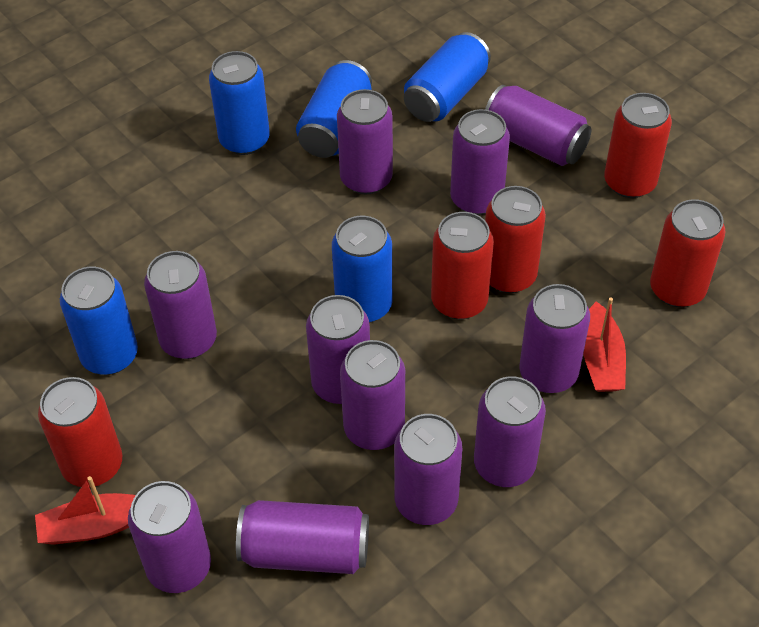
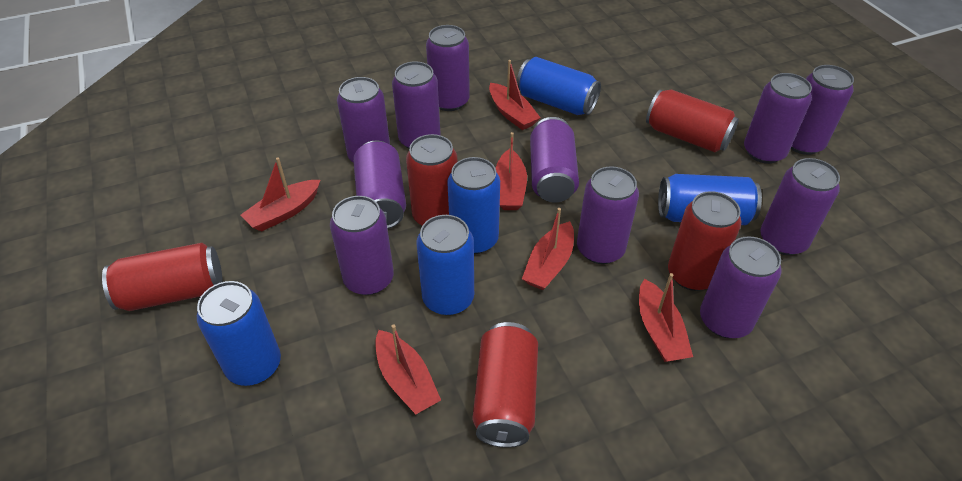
red boat: 2 -> 6

